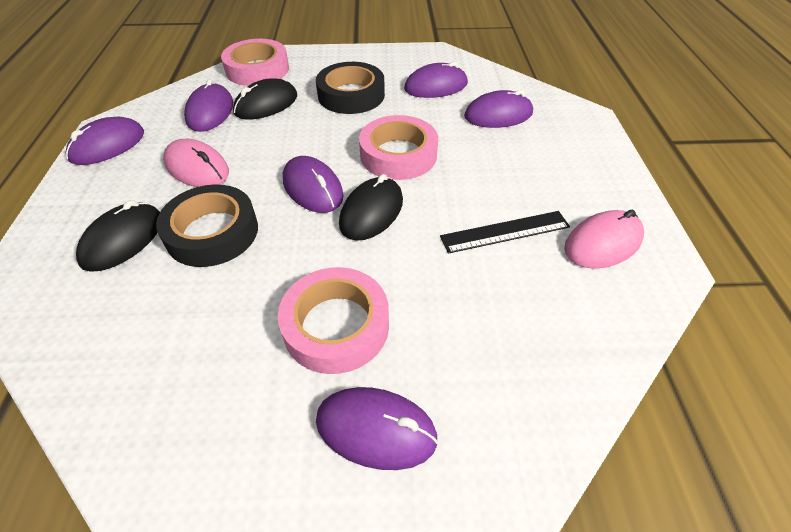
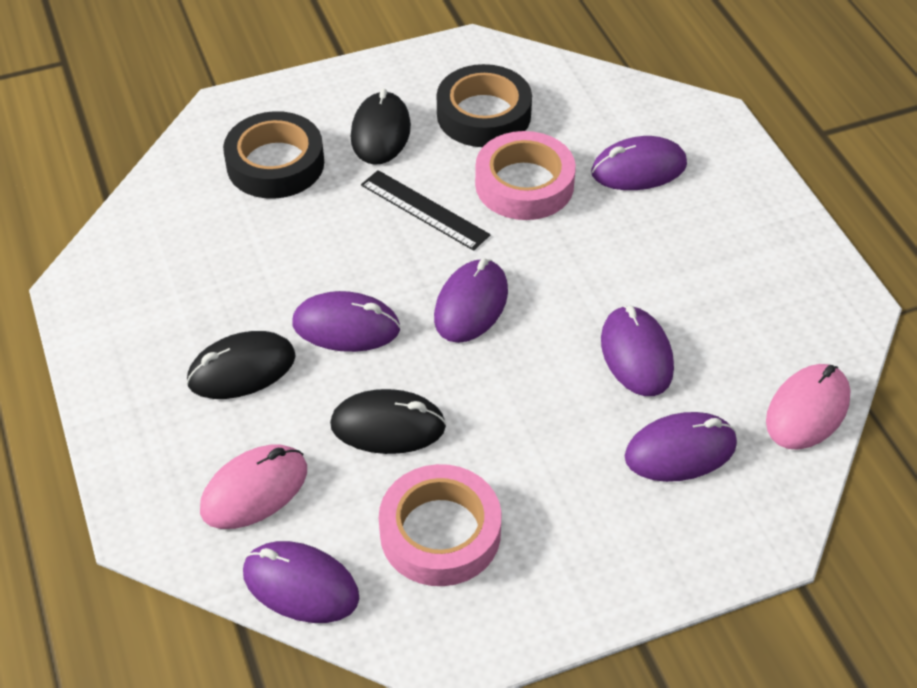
pink tape: 3 -> 2

